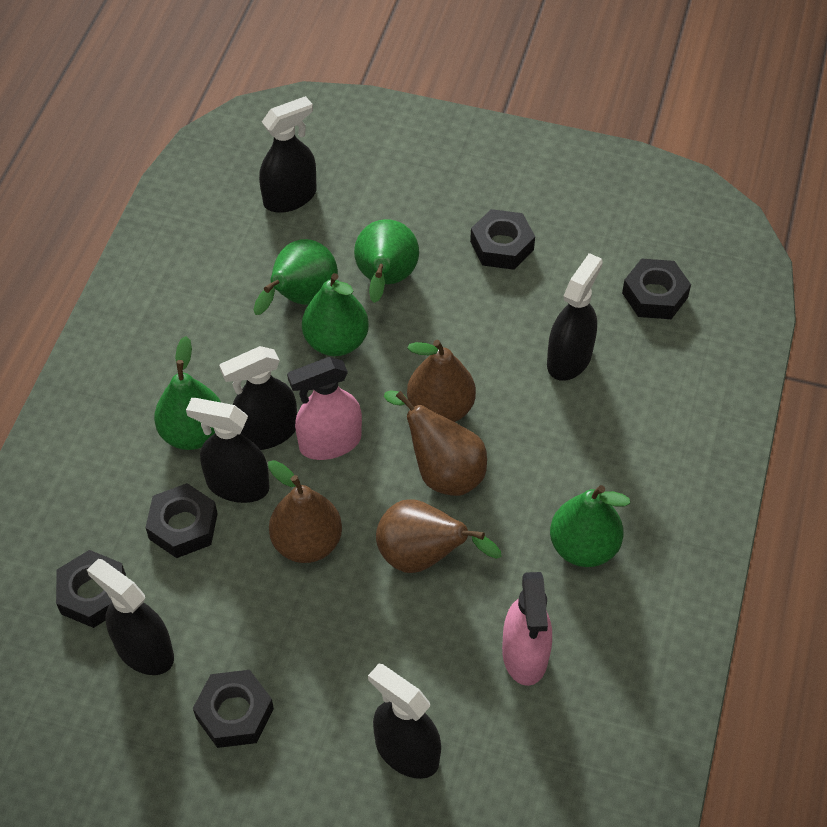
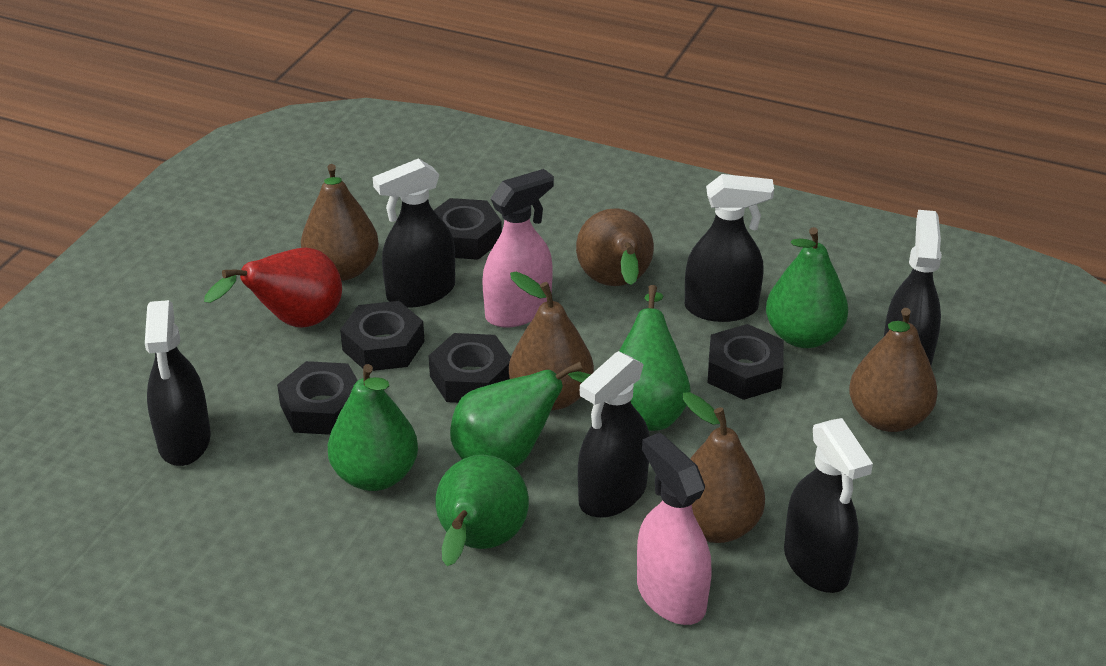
brown pear: 4 -> 5
red pear: 0 -> 1

